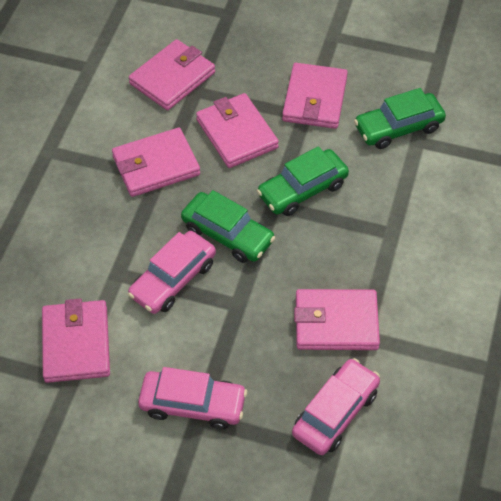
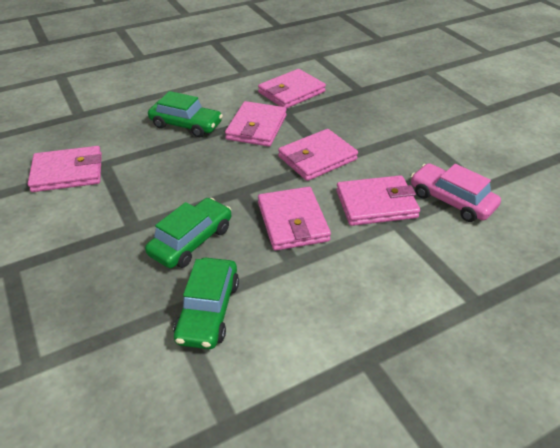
pink car: 3 -> 1

